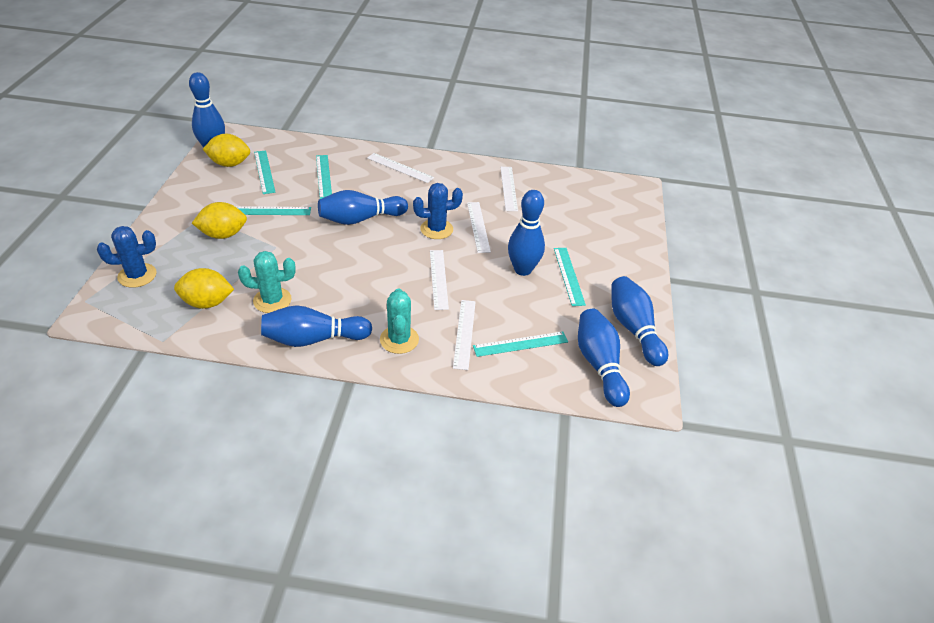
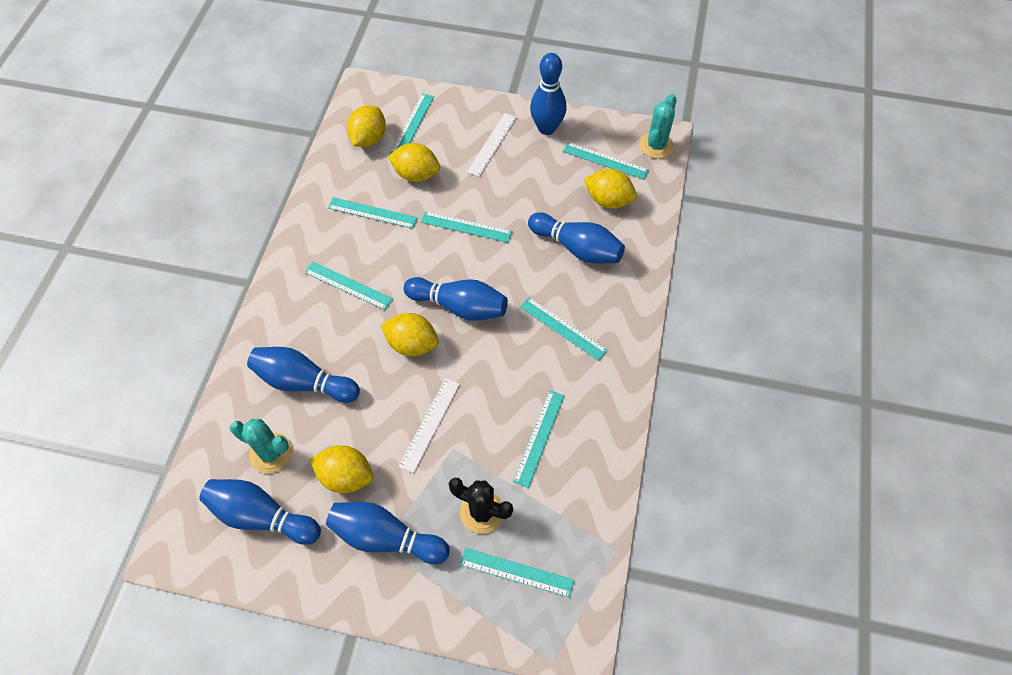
black cactus: 0 -> 1
blue cactus: 2 -> 0
turquoise ruler: 5 -> 8
white ruler: 5 -> 2
yellow lemon: 3 -> 5

